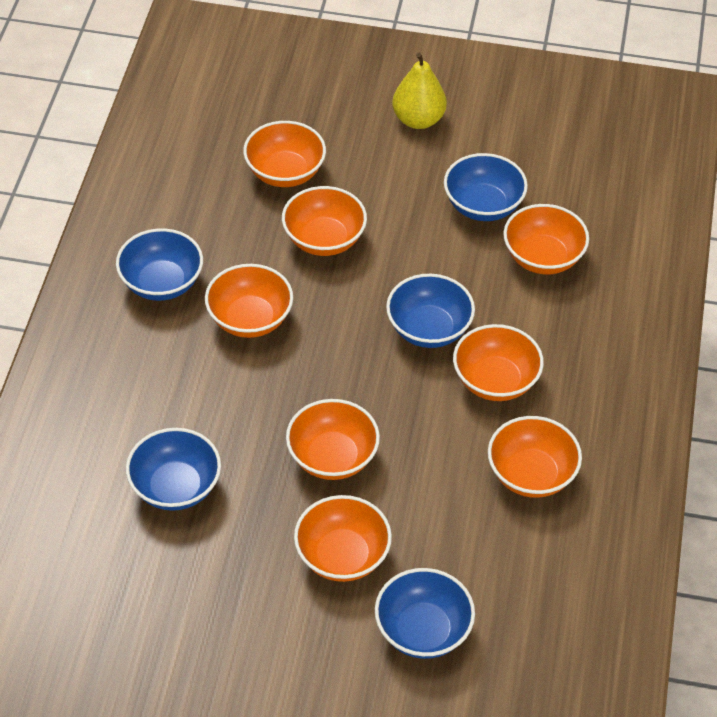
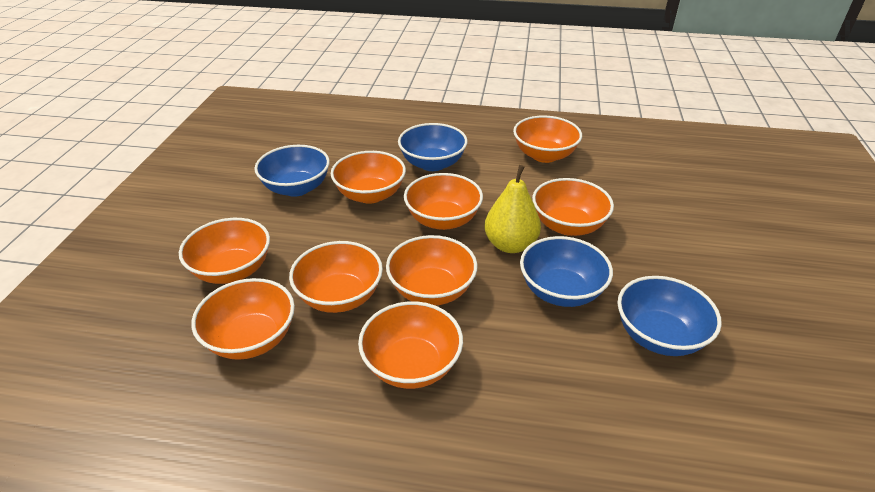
blue bowl: 5 -> 4
orange bowl: 8 -> 9

